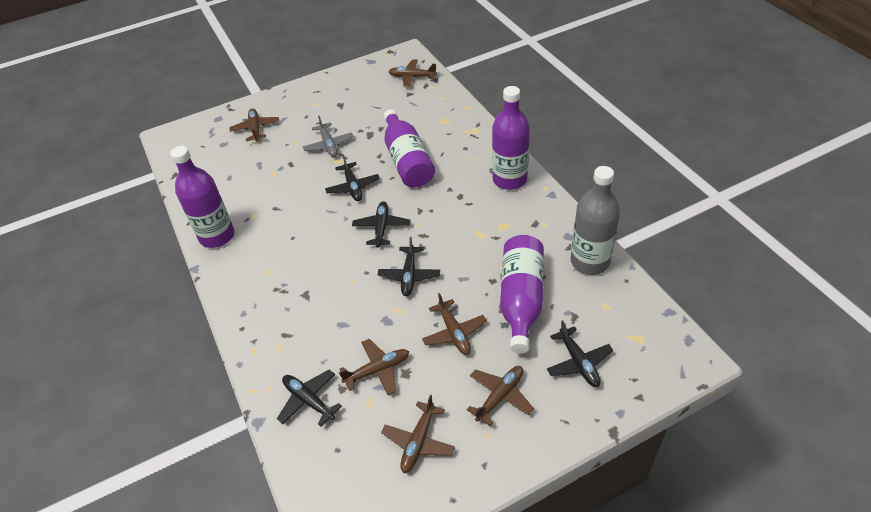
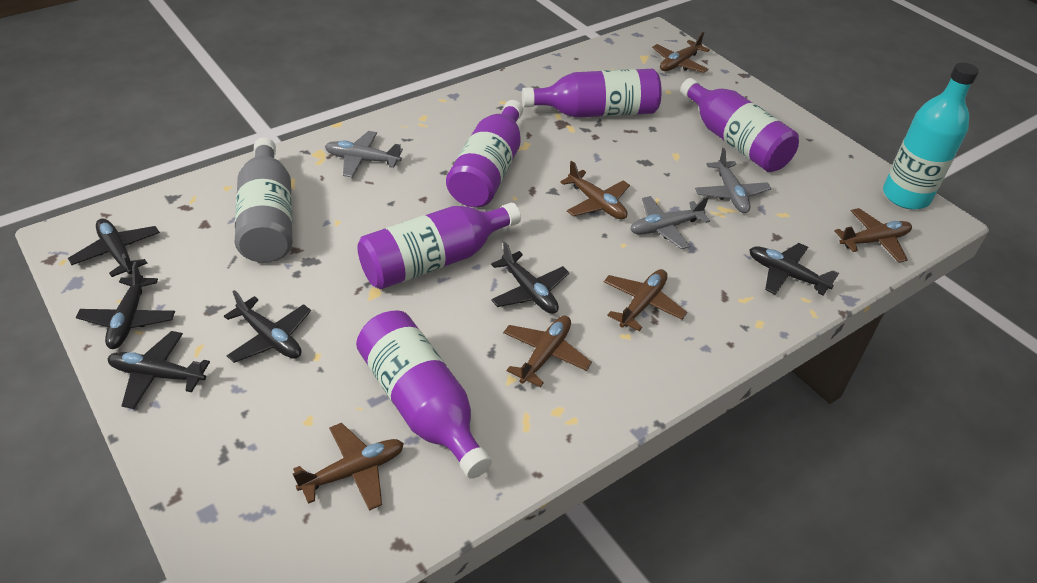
black plane: 5 -> 6
grey plane: 1 -> 3
purple bottle: 4 -> 5
turquoise bottle: 0 -> 1

